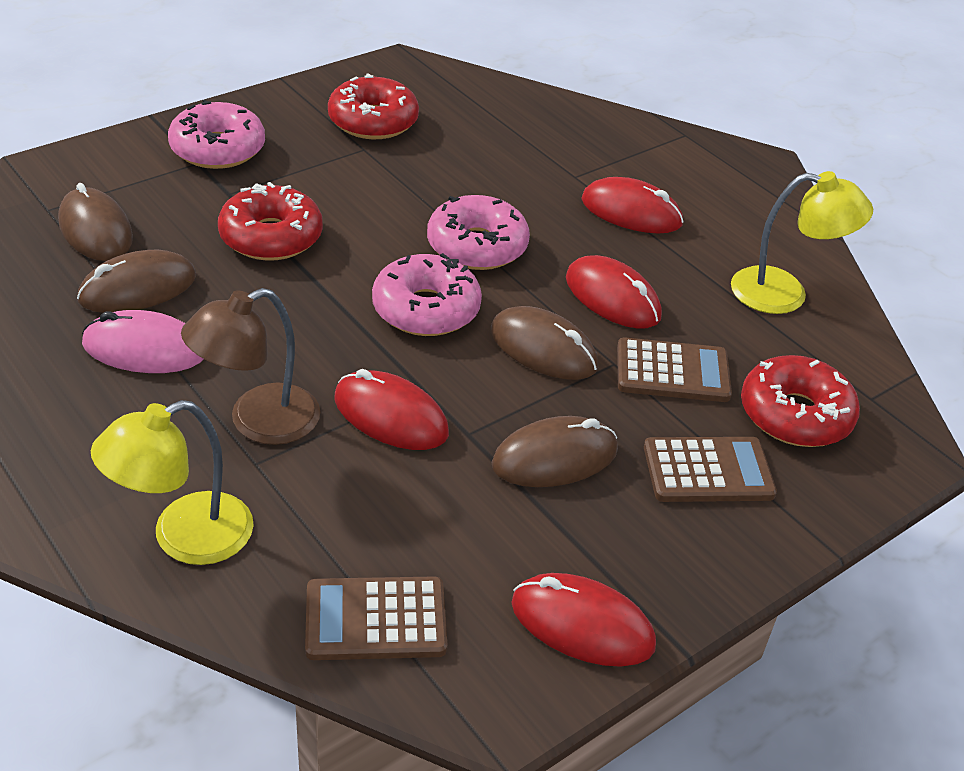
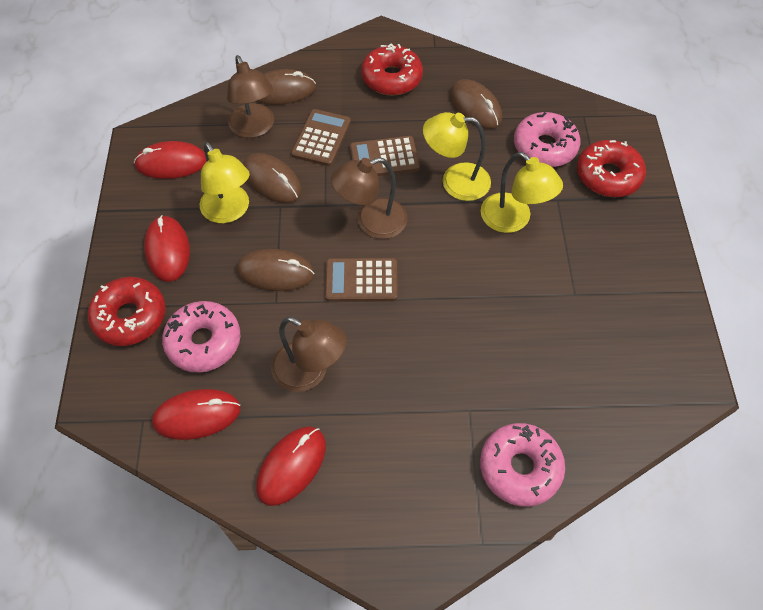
brown lamp: 1 -> 3
pink mouse: 1 -> 0
yellow lamp: 2 -> 3

